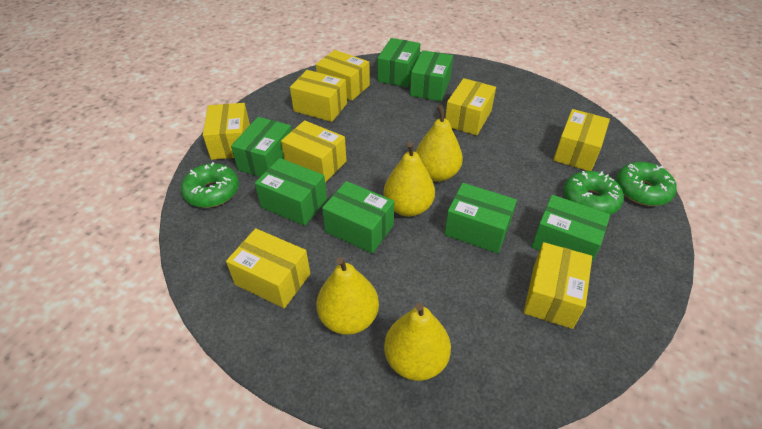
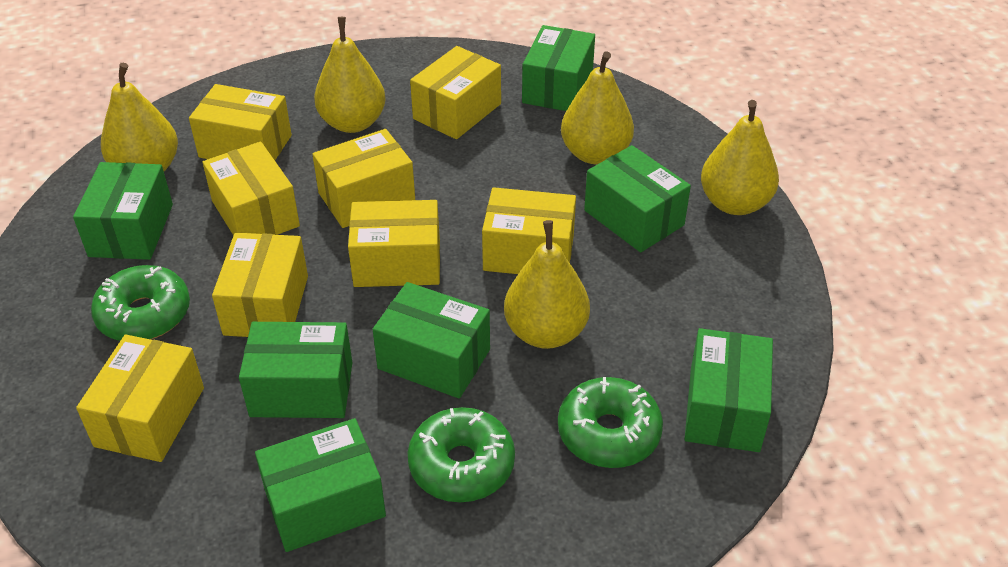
yellow pear: 4 -> 5

